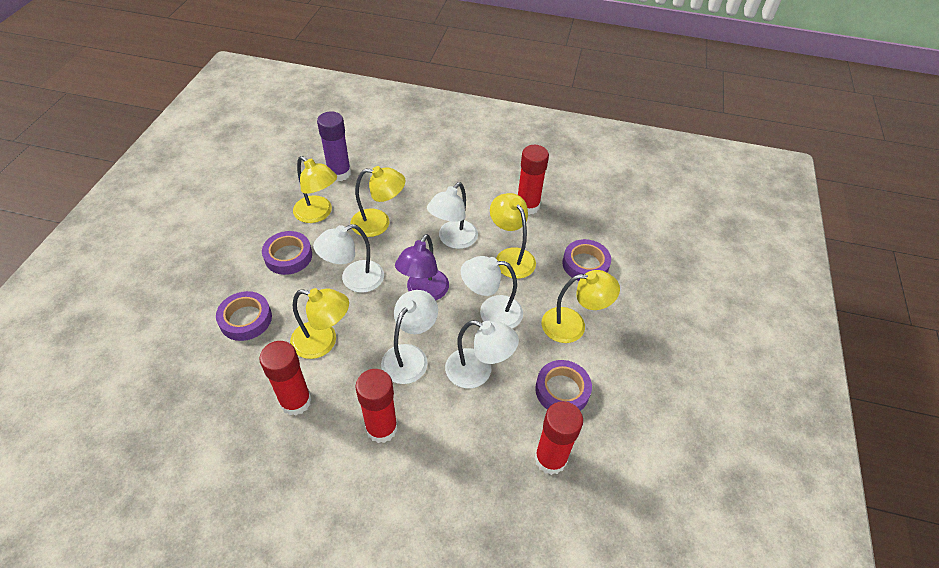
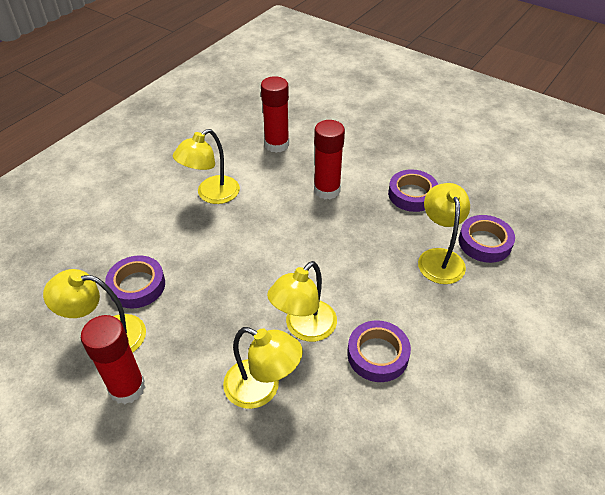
purple glue stick: 1 -> 0
purple lamp: 1 -> 0
red glue stick: 4 -> 3
white lamp: 5 -> 0

